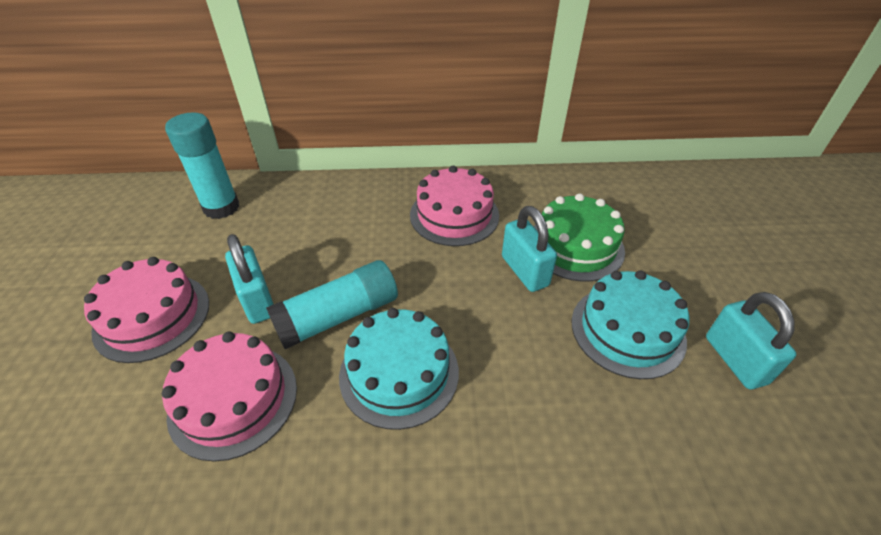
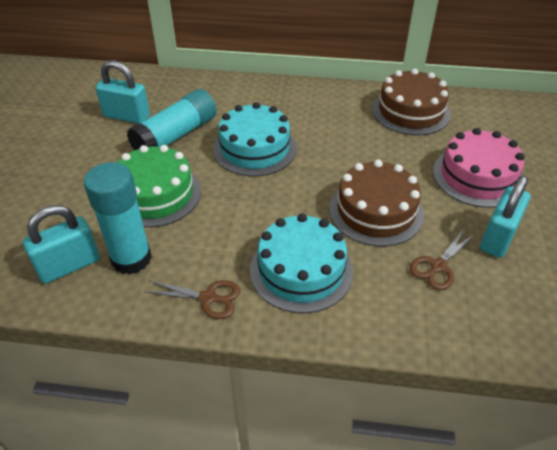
brown cake: 0 -> 2
brown scissors: 0 -> 2
pink cake: 3 -> 1

